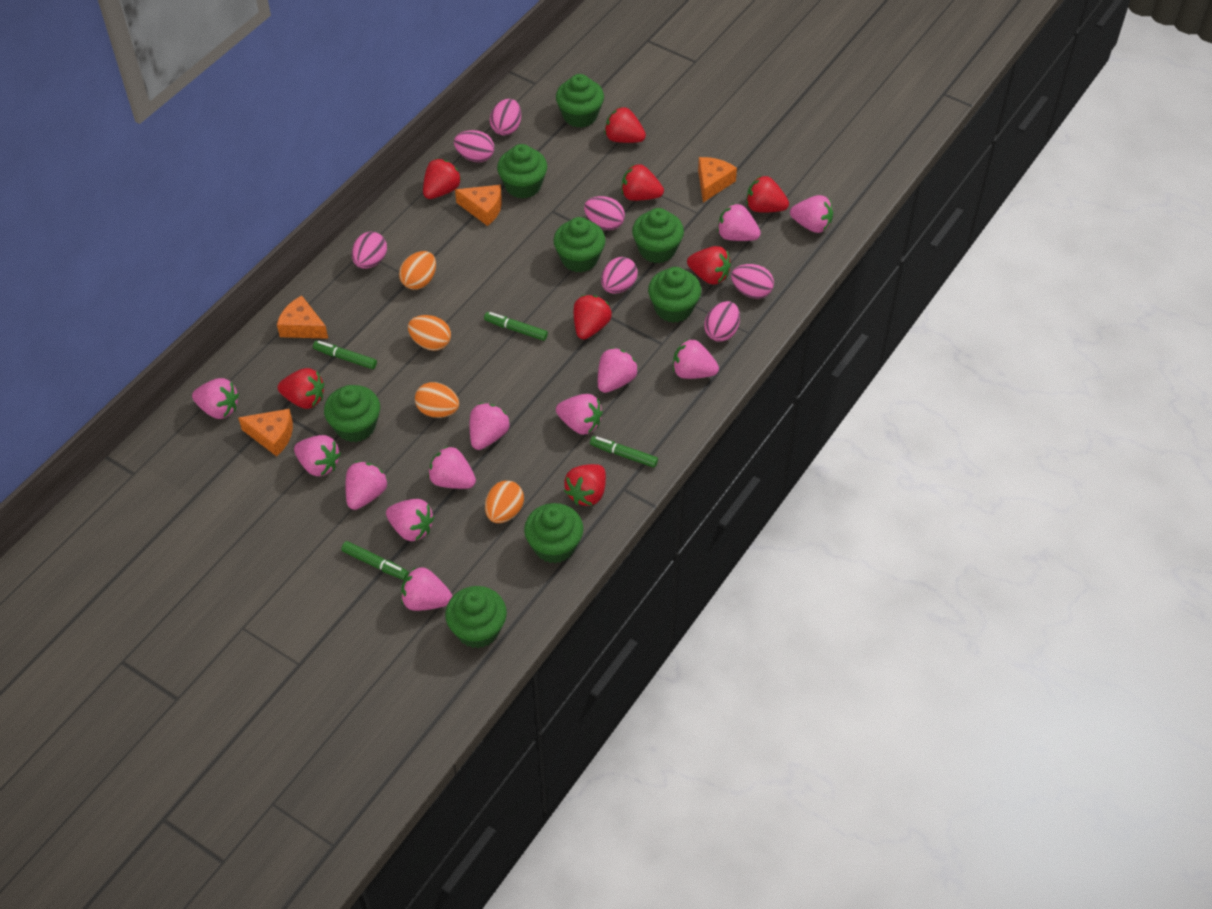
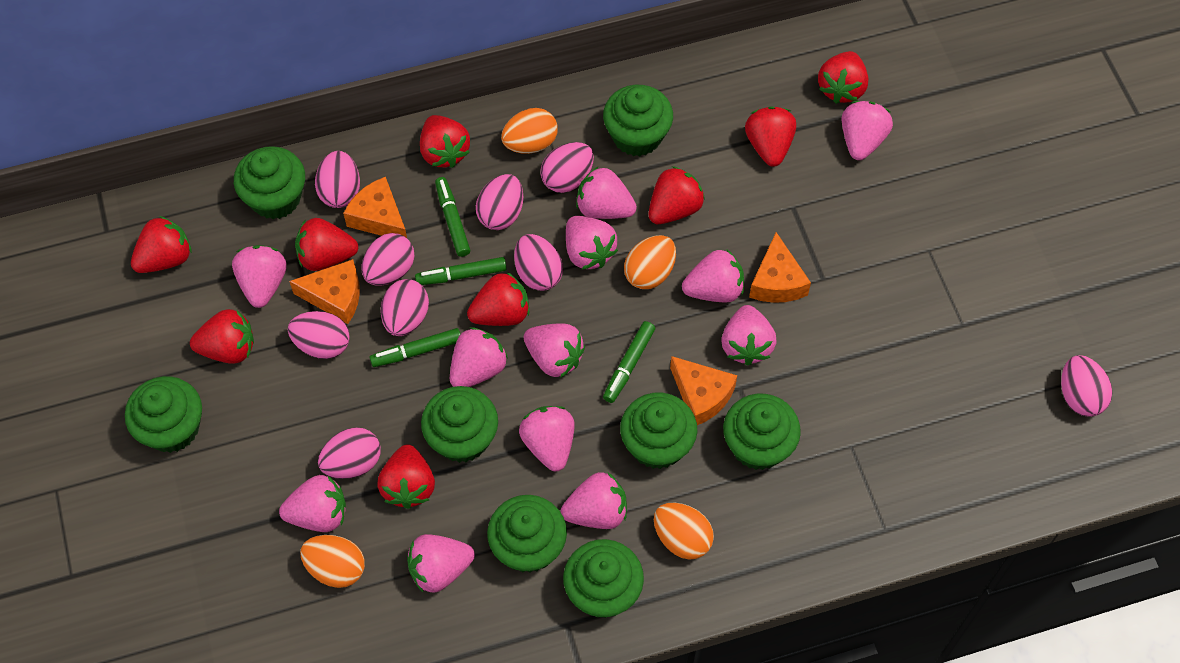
pink egg: 7 -> 9
red strawberry: 8 -> 9

